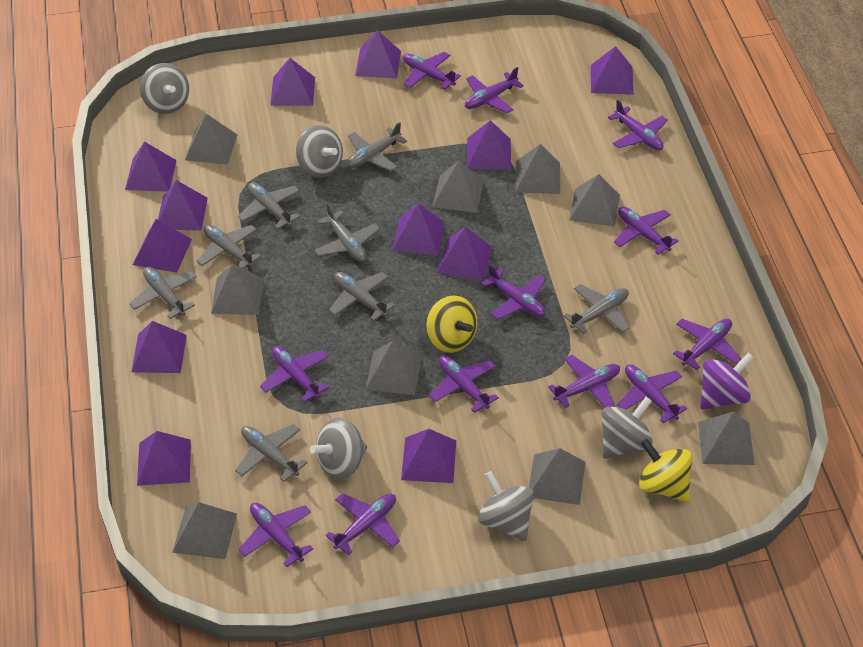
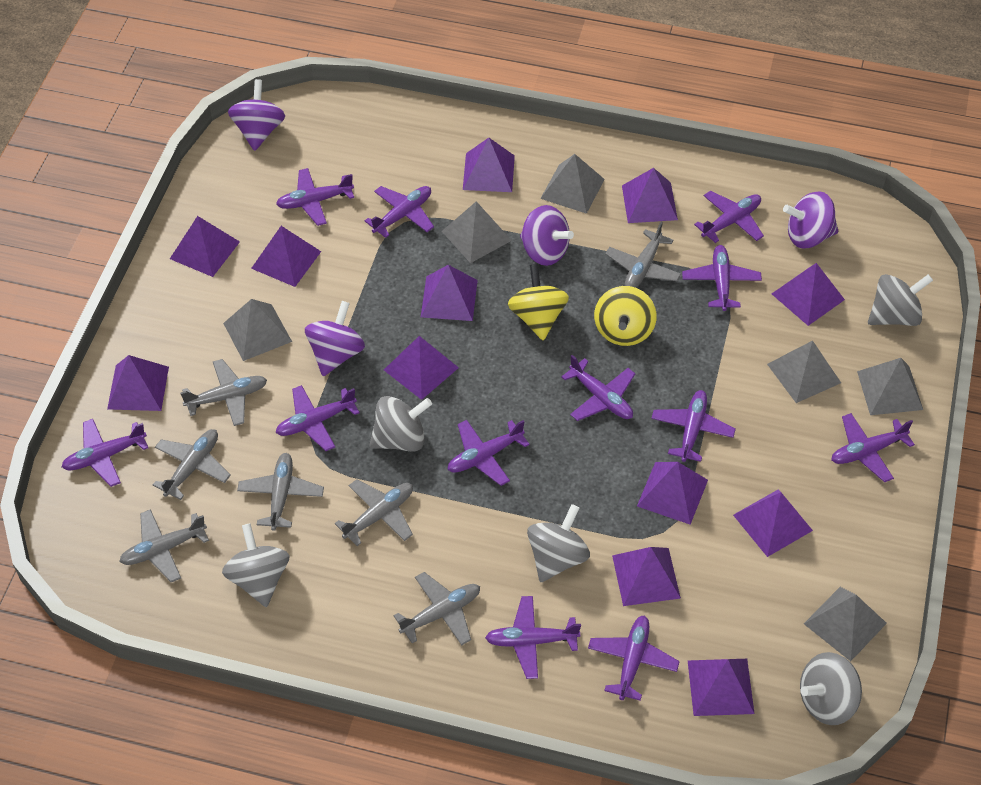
grey plane: 8 -> 7
grey pyramid: 9 -> 6
purple spinning top: 1 -> 4

